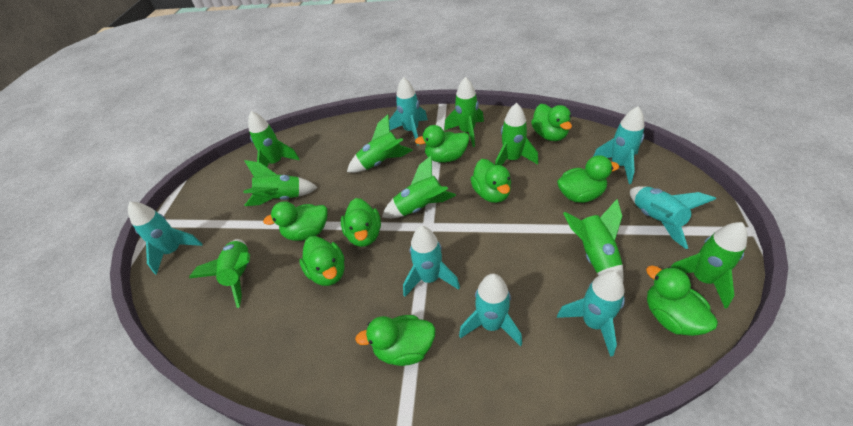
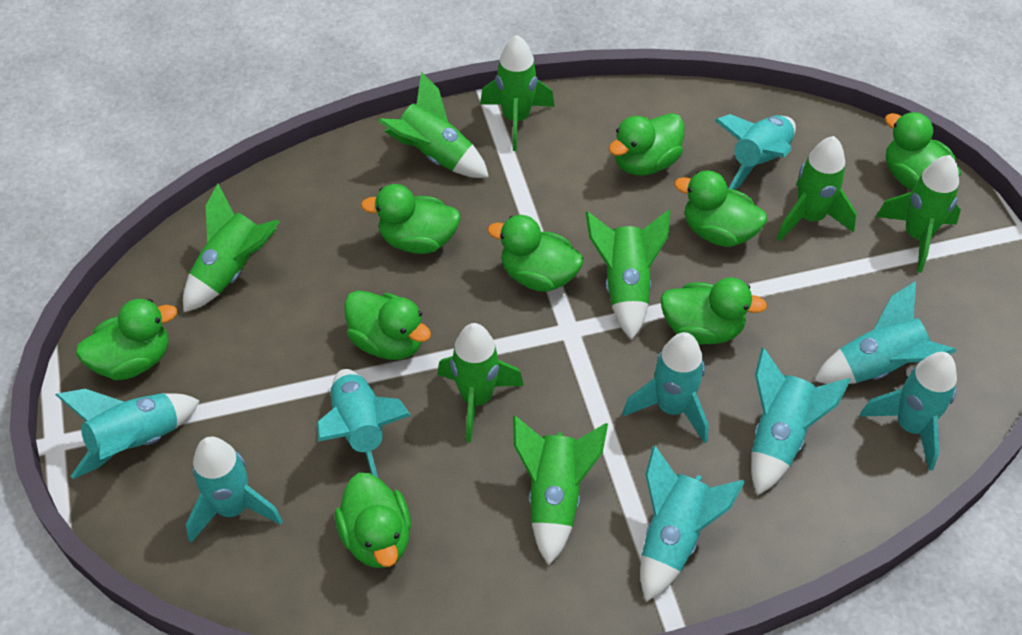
green rocket: 9 -> 8
turquoise rocket: 7 -> 9

